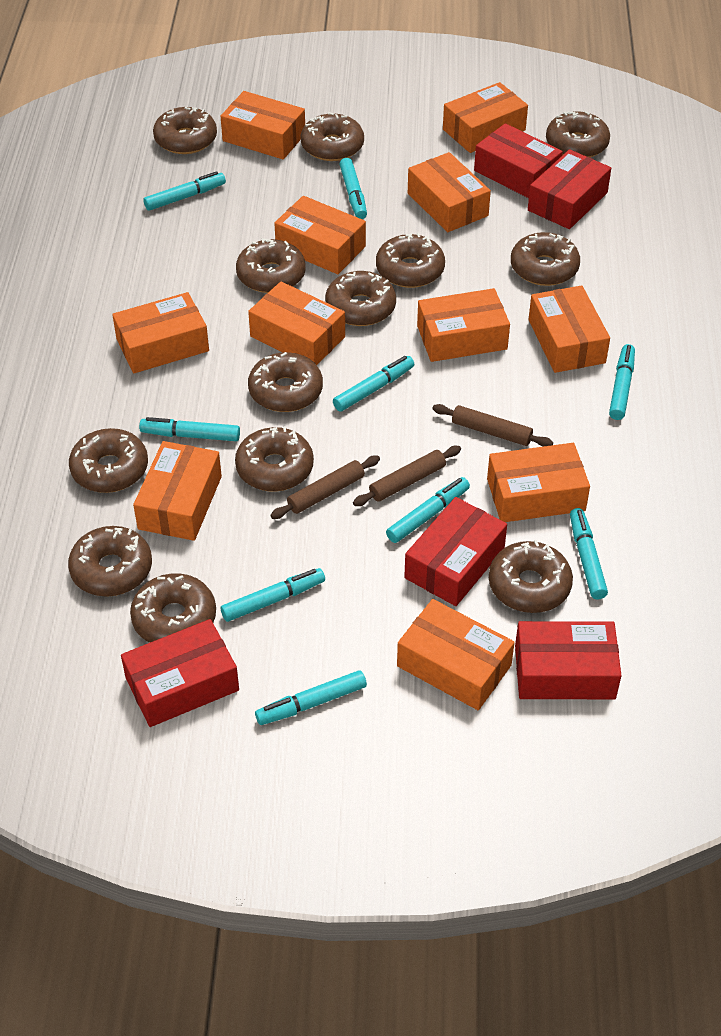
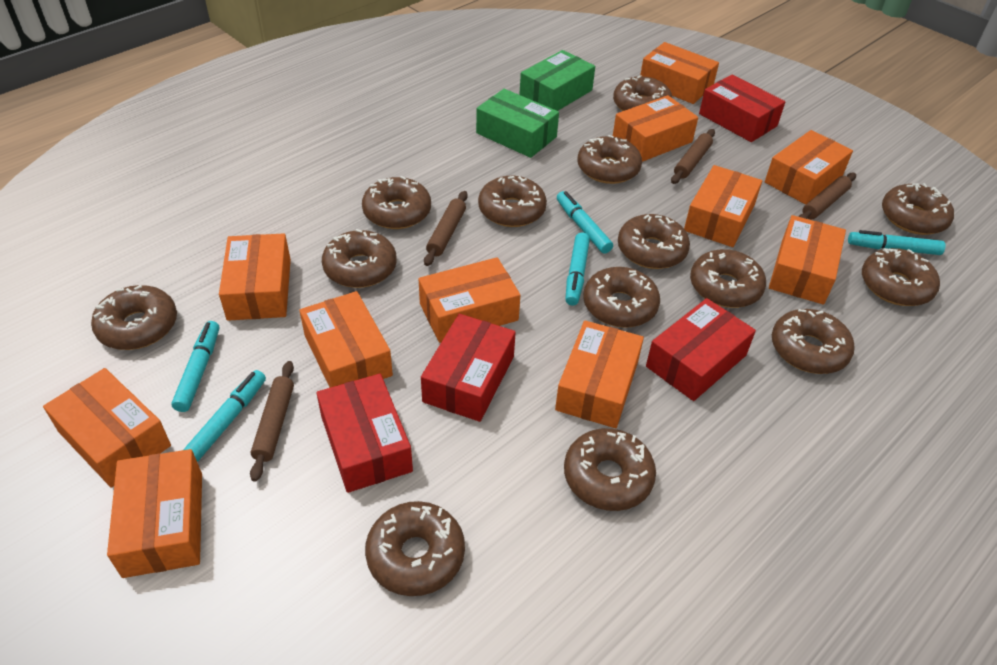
brown donut: 13 -> 14
brown rolling pin: 3 -> 4
green box: 0 -> 2
red box: 5 -> 4
turquoise marker: 9 -> 5

